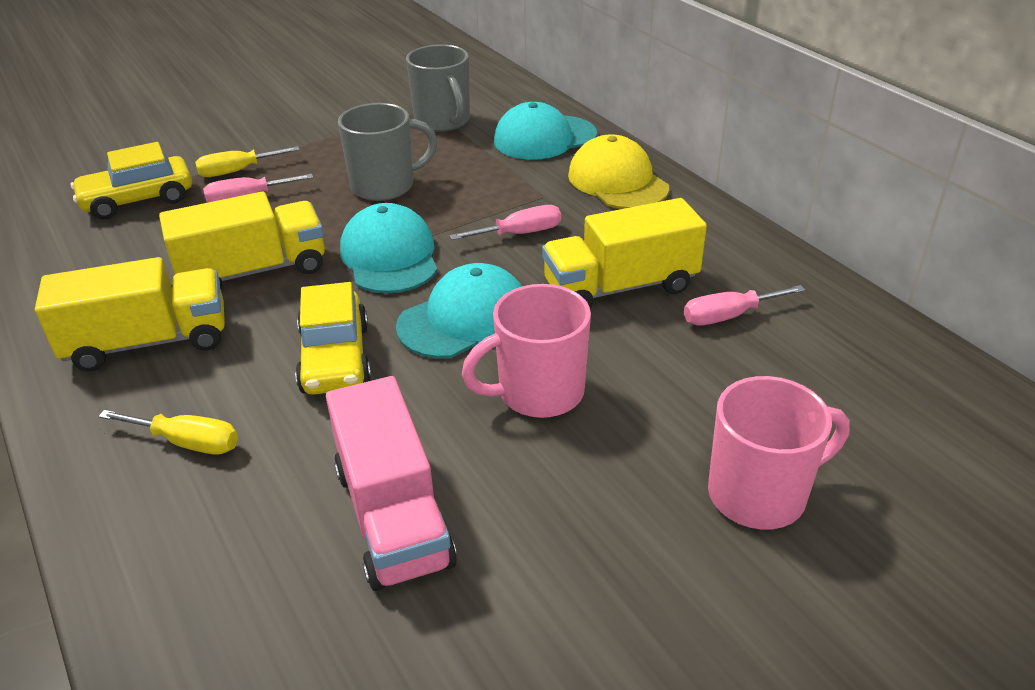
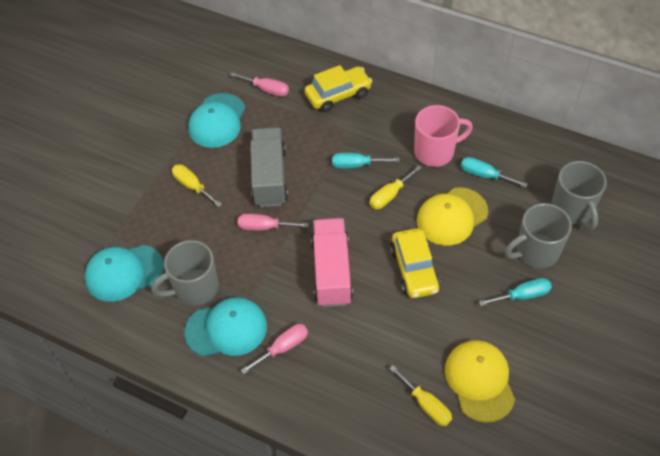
grey mug: 2 -> 3
grey truck: 0 -> 1
pink mug: 2 -> 1
turquoise screwdriver: 0 -> 3
yellow cap: 1 -> 2
yellow screwdriver: 2 -> 3
yellow truck: 3 -> 0

